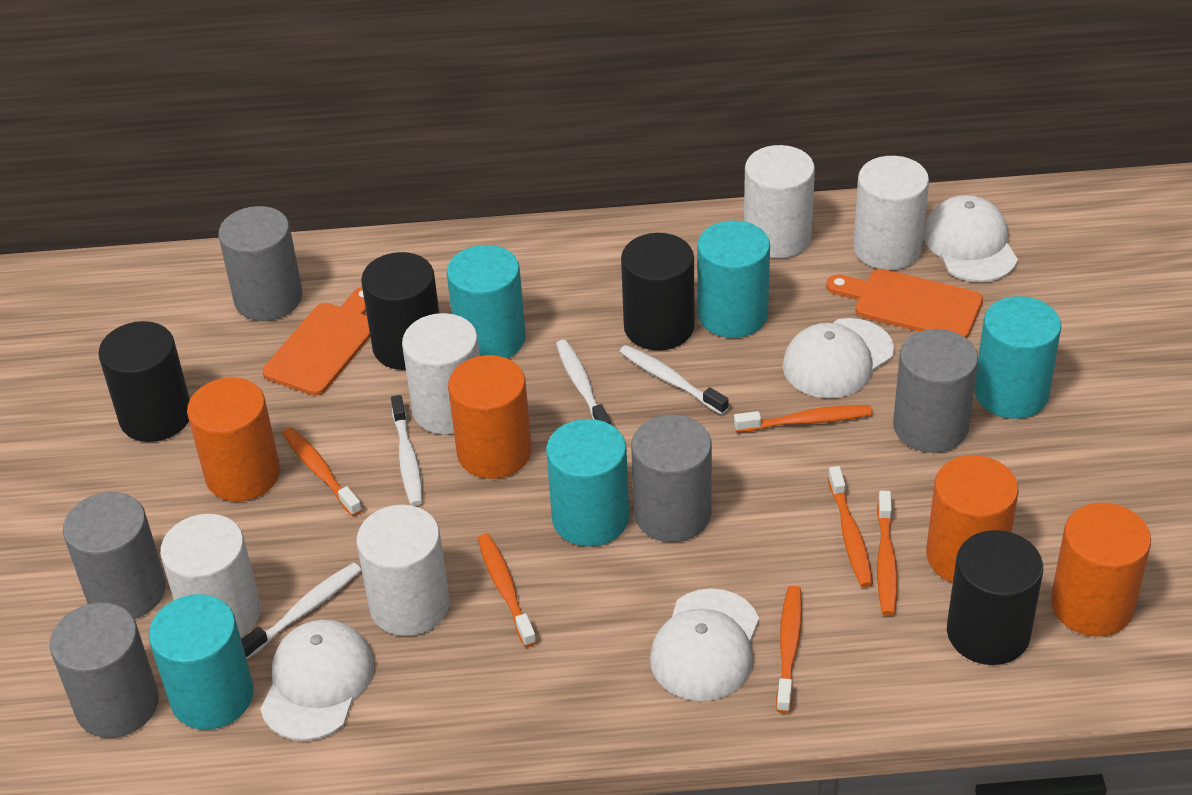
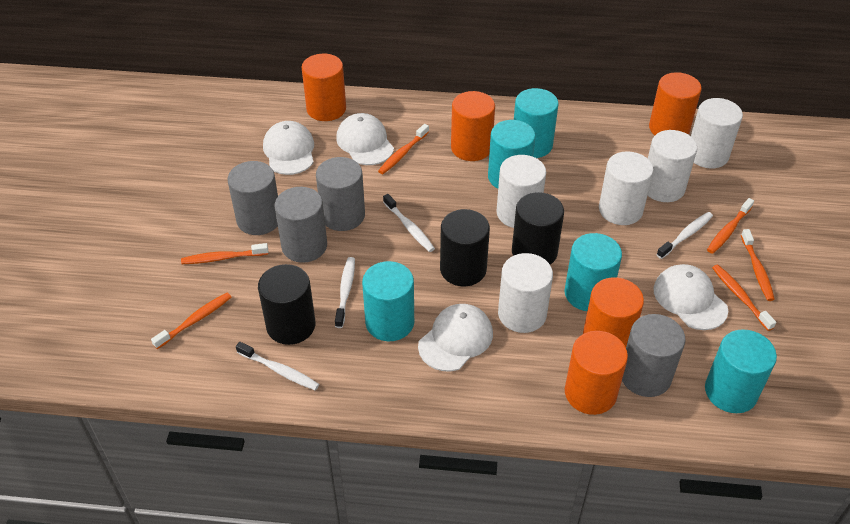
black cylinder: 4 -> 3
grey cylinder: 5 -> 4
orange cutting board: 2 -> 0
orange cylinder: 4 -> 5

